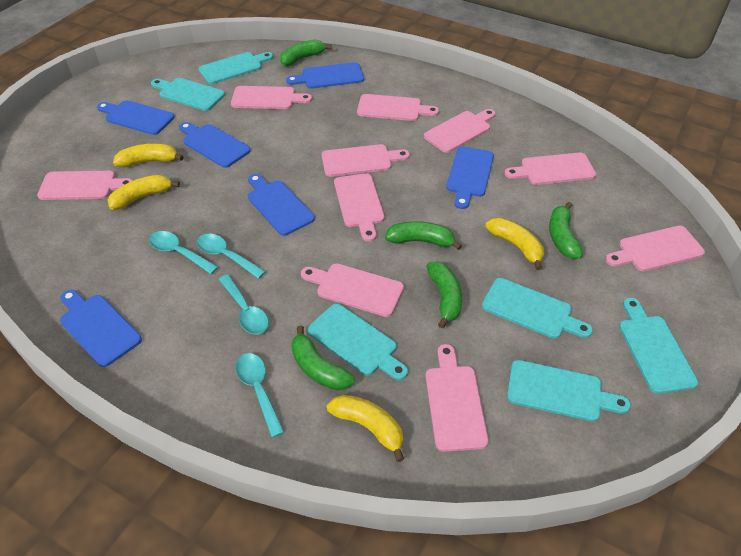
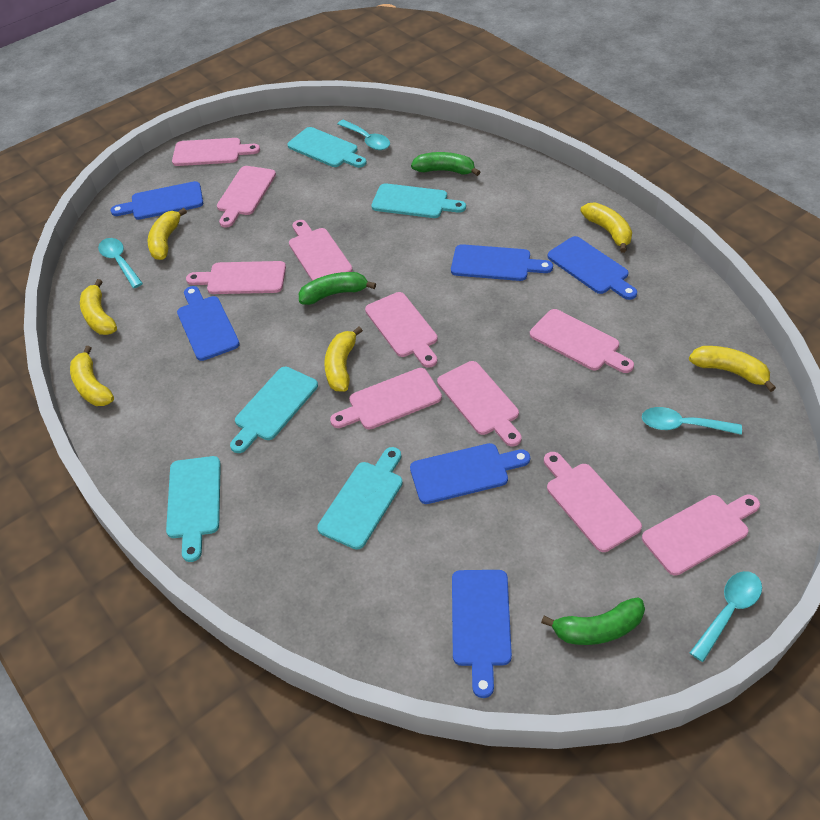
green banana: 5 -> 3
turquoise cutting board: 6 -> 5
yellow banana: 4 -> 6

